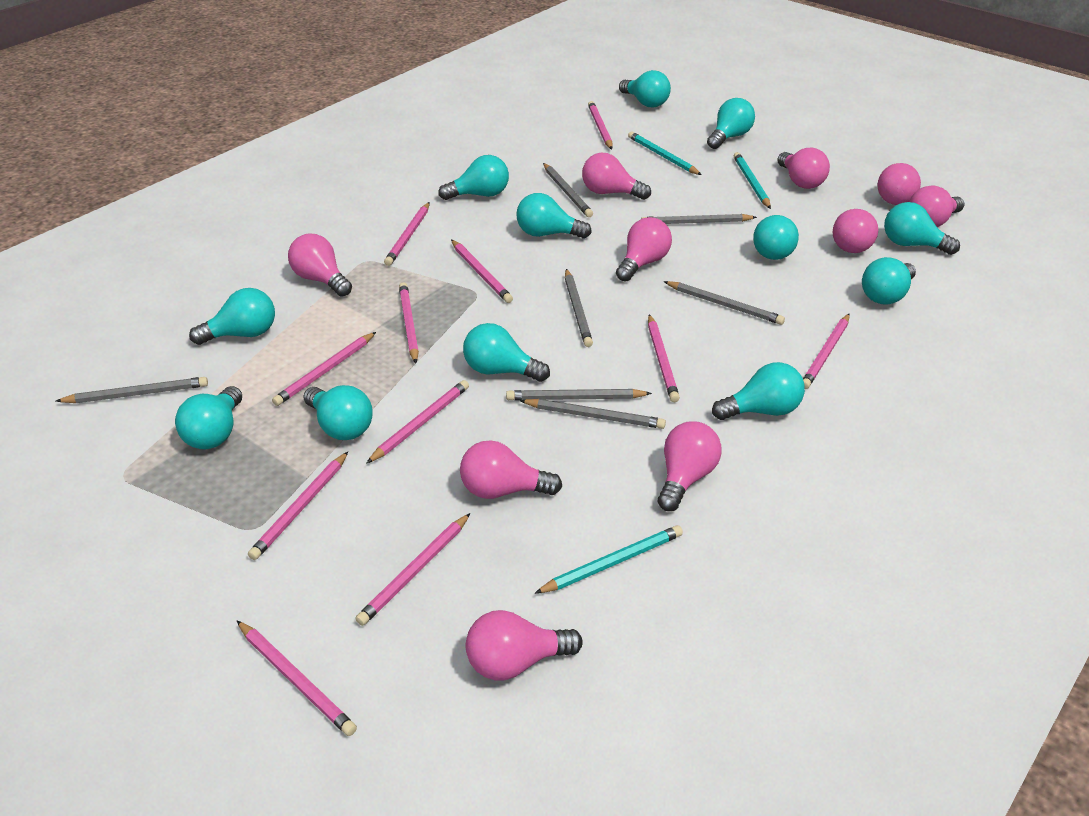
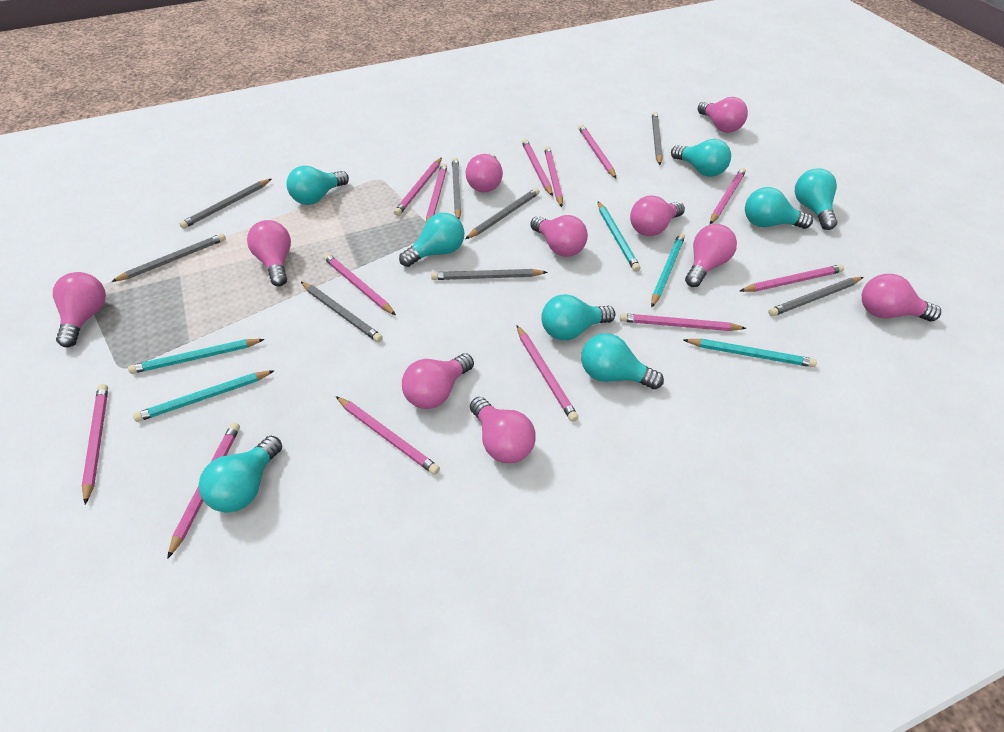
grey pencil: 7 -> 8
pink pencil: 11 -> 13
turquoise light bulb: 12 -> 8
turquoise pencil: 3 -> 5

